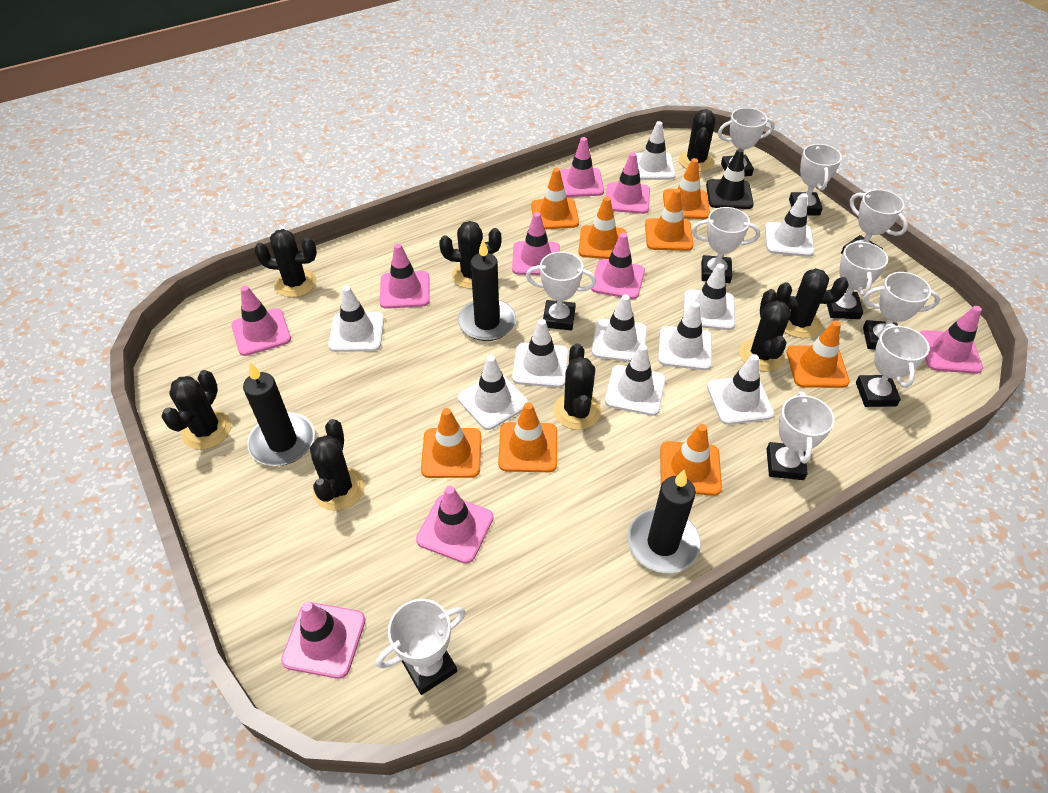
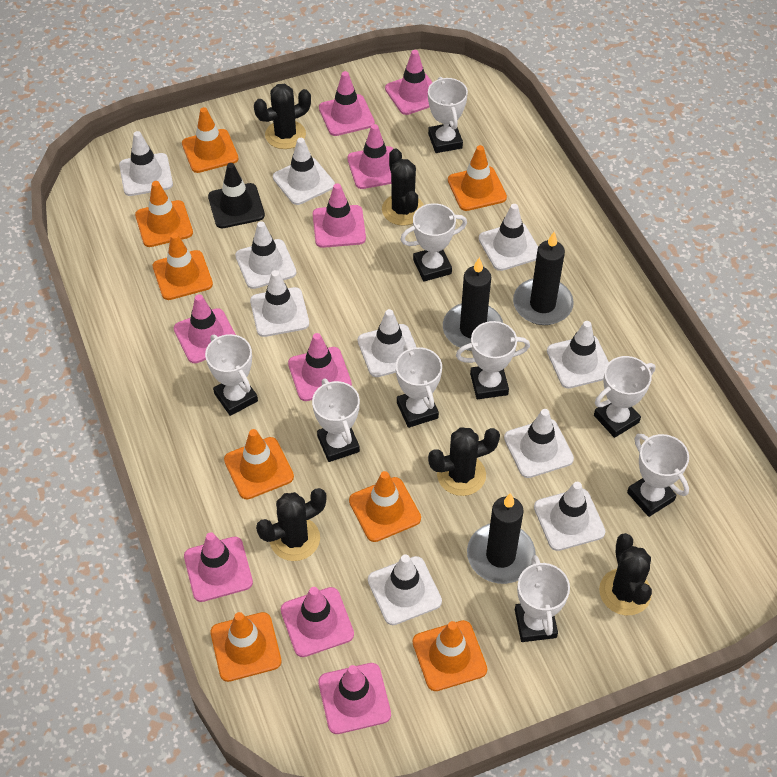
black cactus: 8 -> 5
white trophy: 10 -> 9

